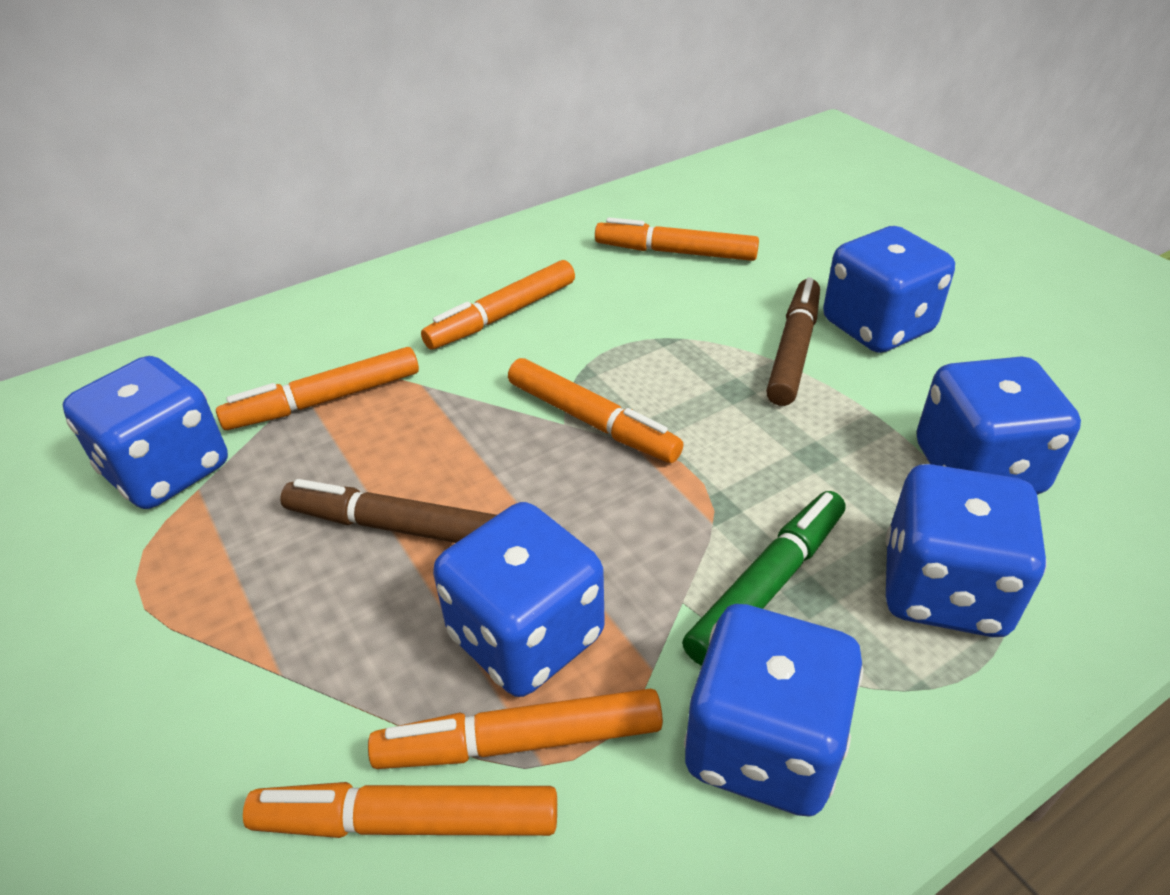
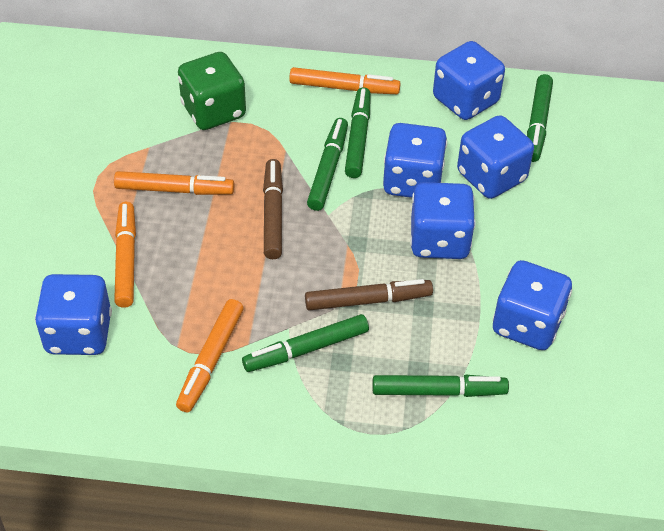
green dice: 0 -> 1
green marker: 1 -> 5
orange marker: 6 -> 4

